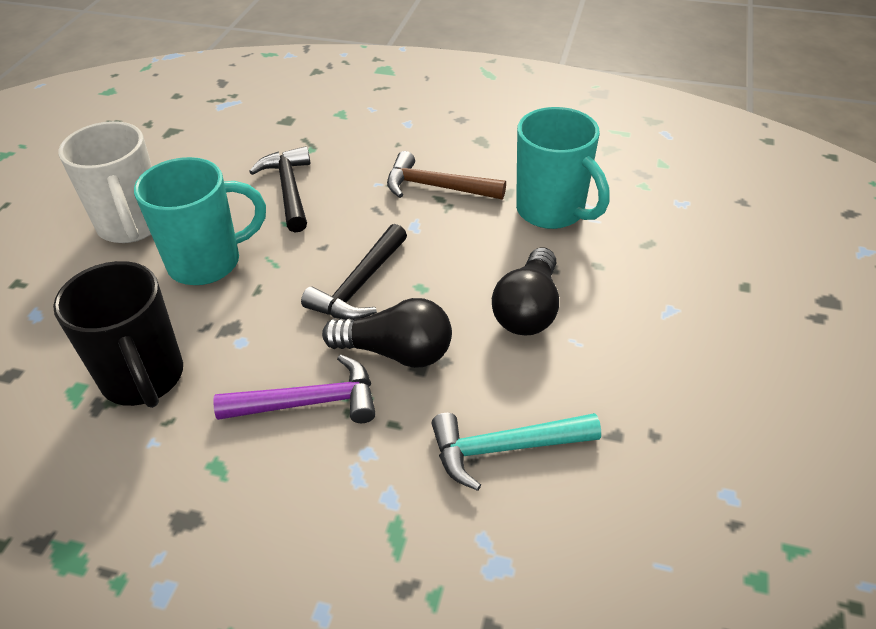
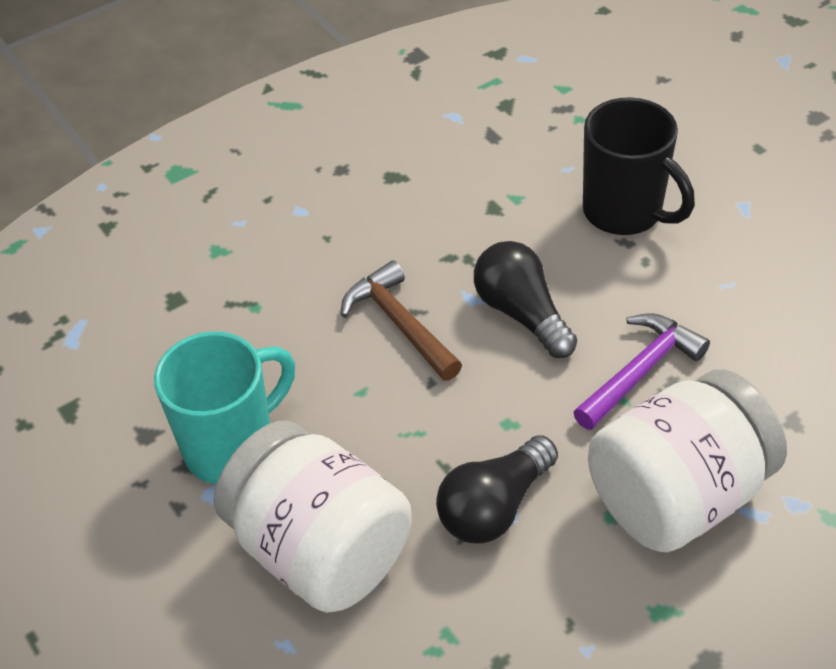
black hammer: 2 -> 0
turquoise hammer: 1 -> 0
turquoise mug: 2 -> 1
white jar: 0 -> 2
white mug: 1 -> 0

